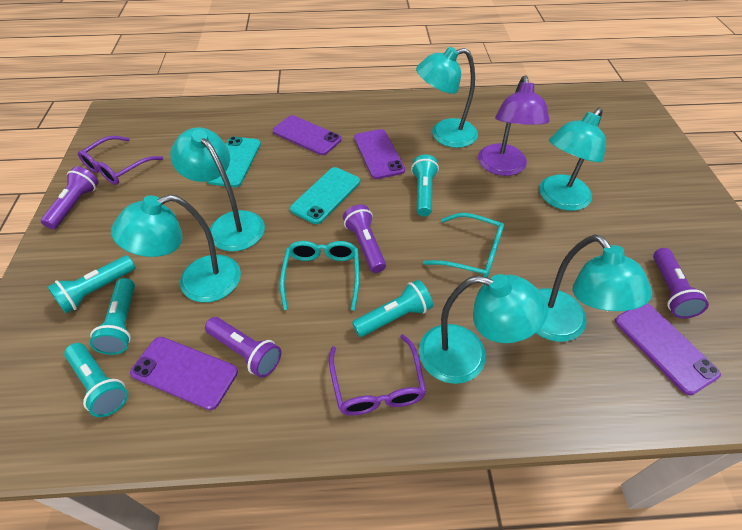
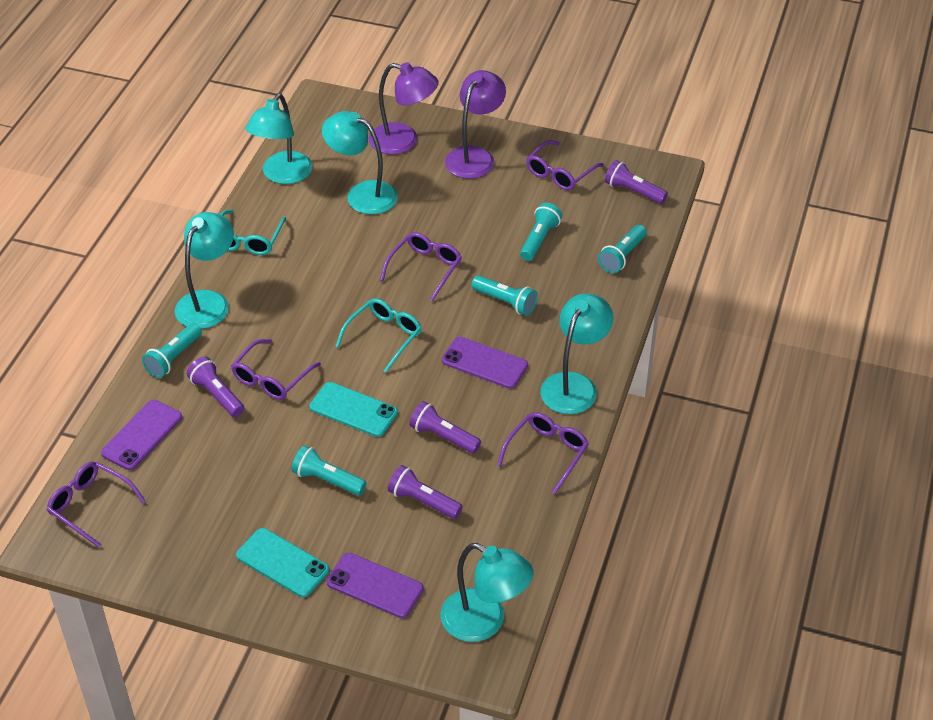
purple glasses: 2 -> 5
purple lamp: 1 -> 2
purple phone: 4 -> 3
turquoise lamp: 6 -> 5

